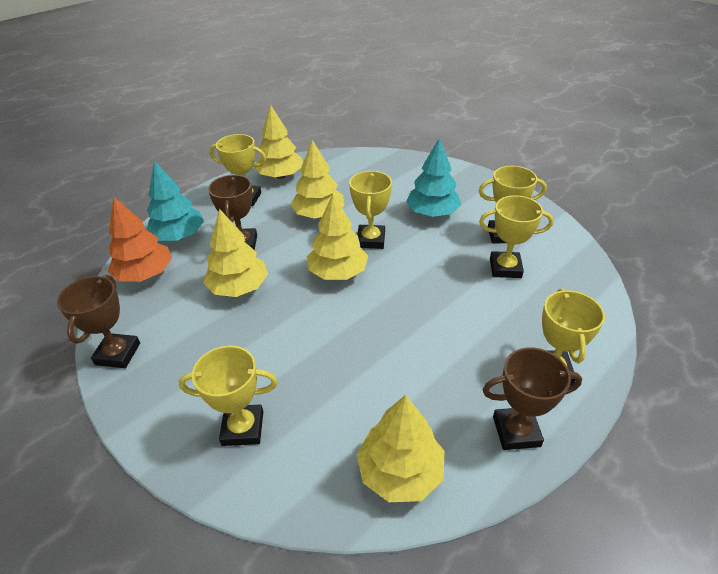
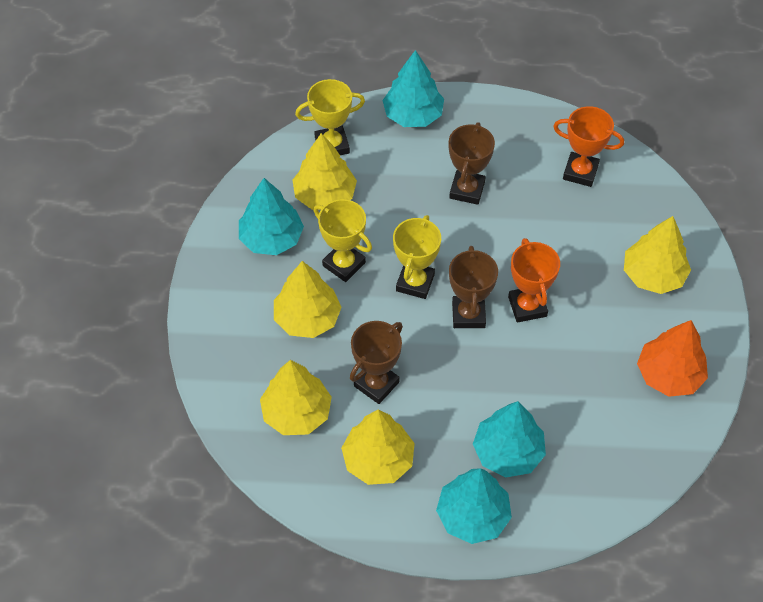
orange trophy: 0 -> 2
turquoise tree: 2 -> 4
yellow trophy: 6 -> 3

